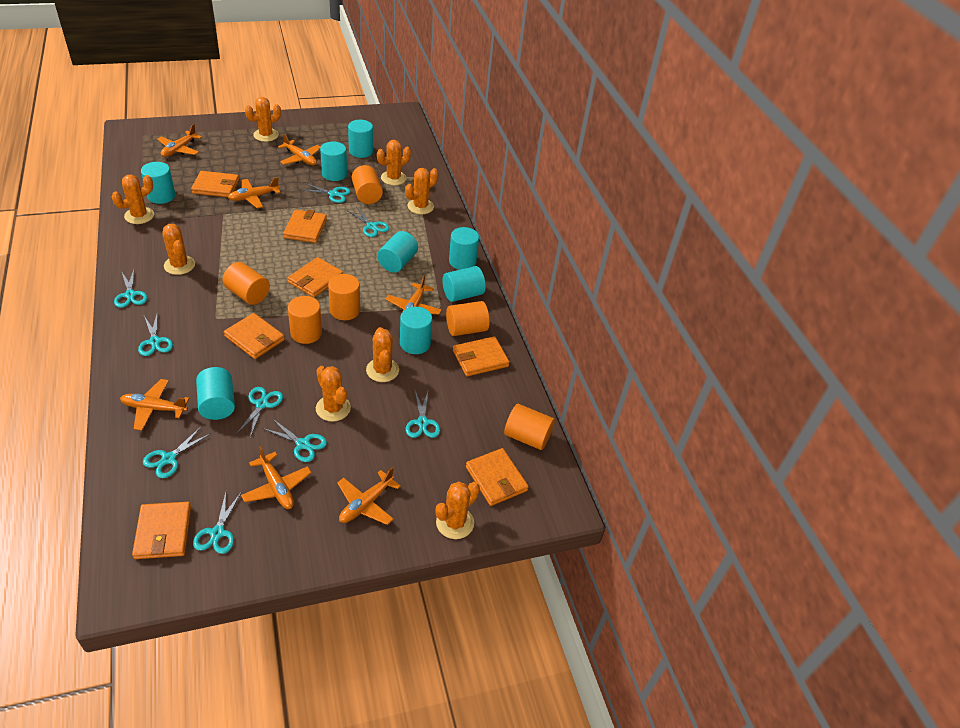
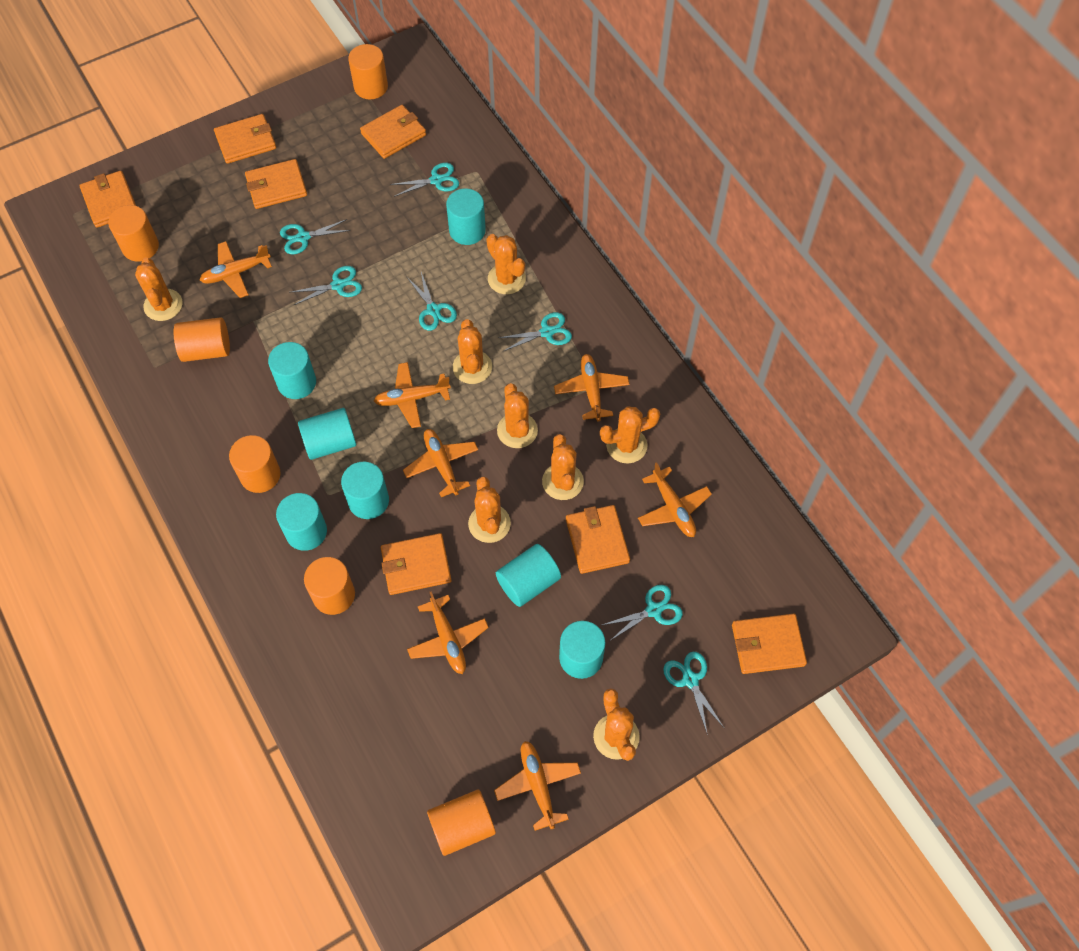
turquoise cylinder: 8 -> 7
turquoise scissors: 9 -> 7

